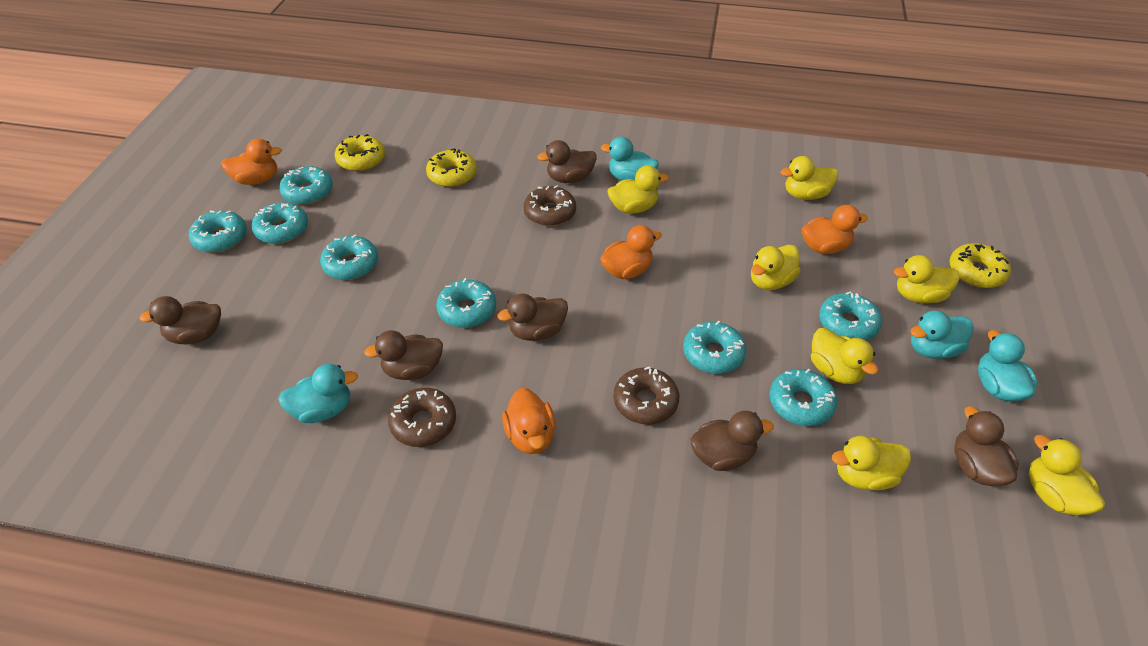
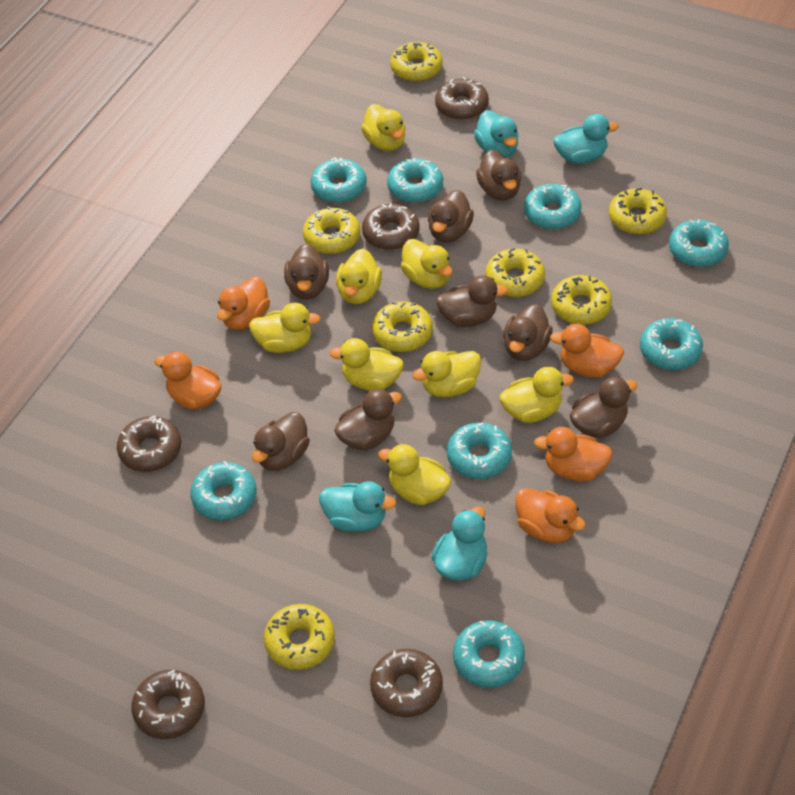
brown donut: 3 -> 5
brown duck: 6 -> 8
orange duck: 4 -> 5
yellow donut: 3 -> 7
yellow duck: 7 -> 8

